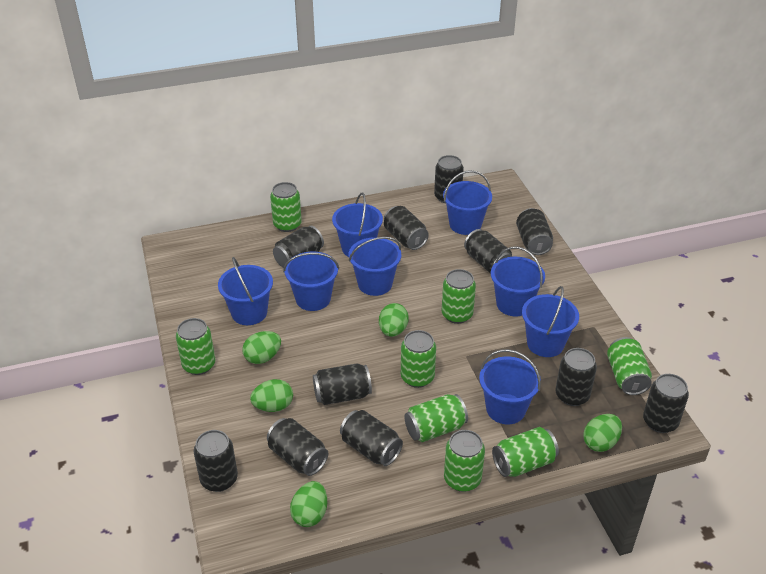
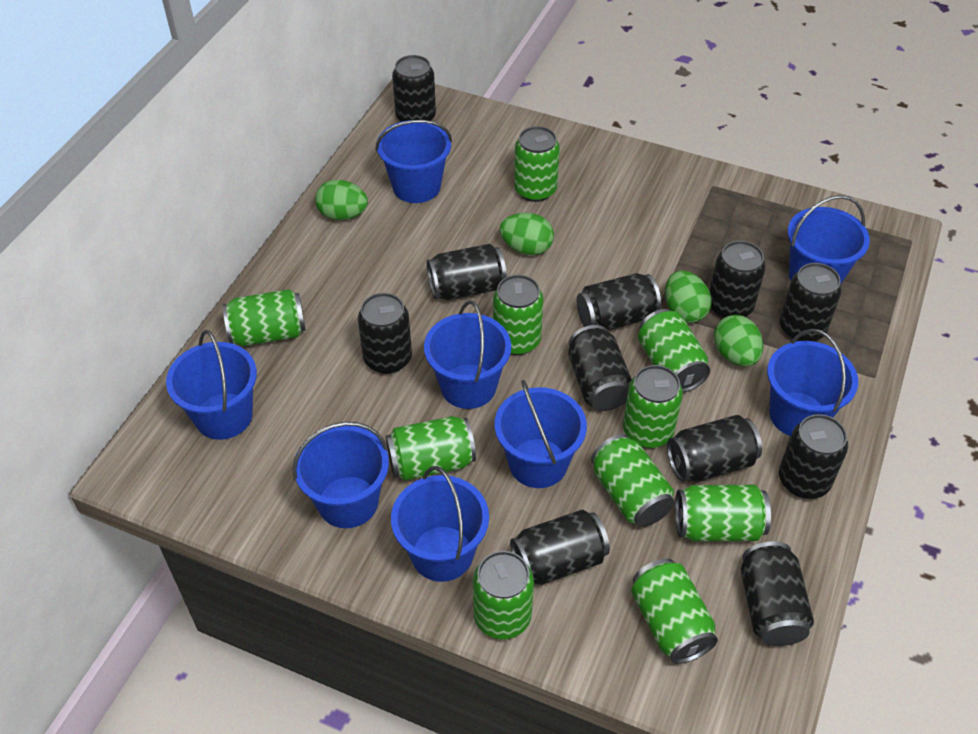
green can: 8 -> 10
green egg: 5 -> 4

